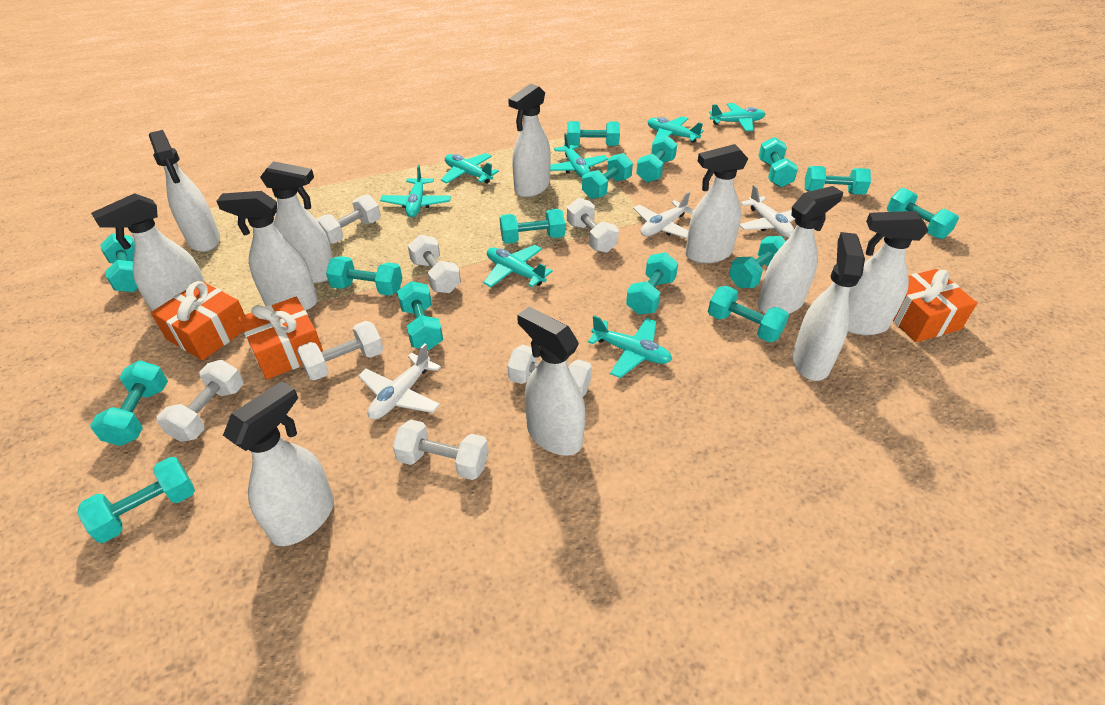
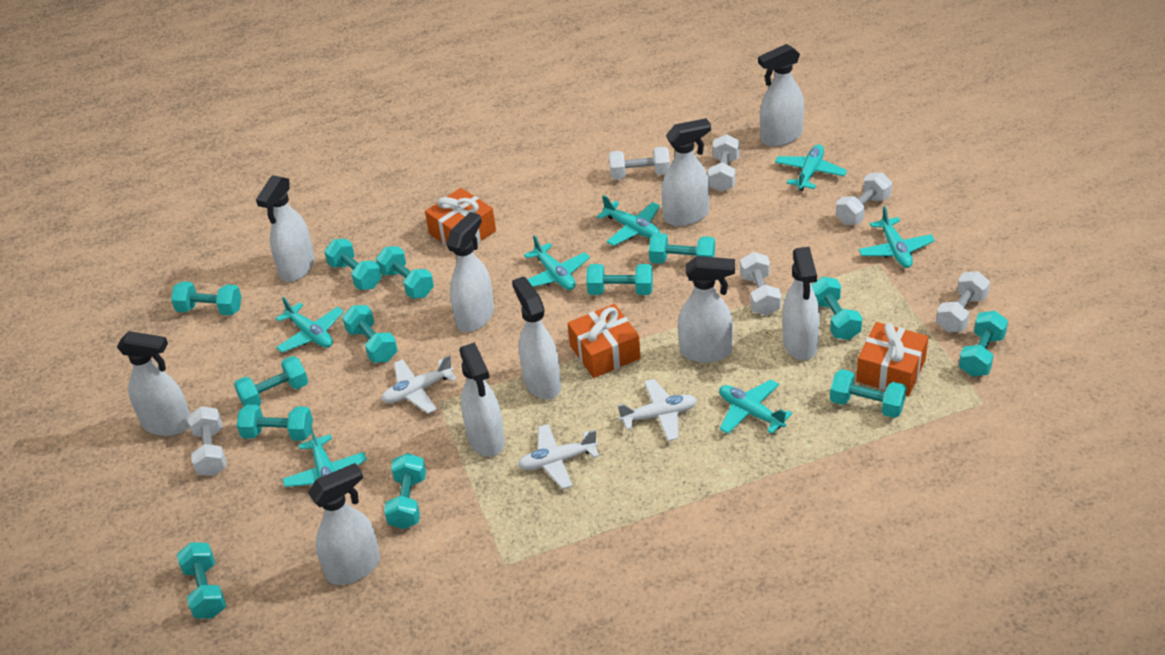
turquoise dumbbell: 15 -> 13
white dumbbell: 7 -> 6
white spray bottle: 11 -> 10

